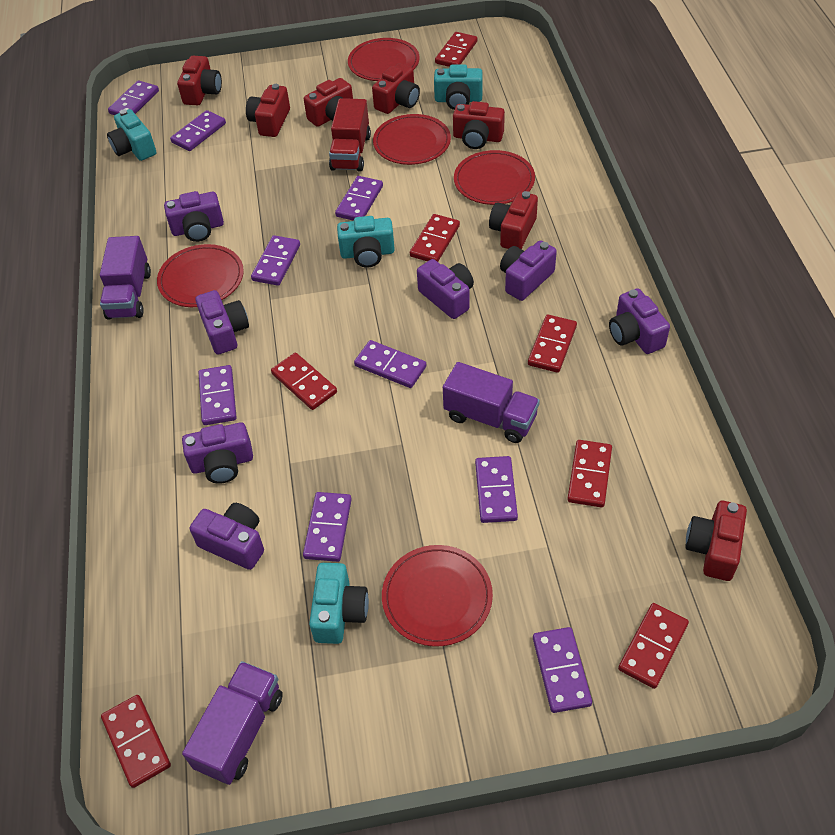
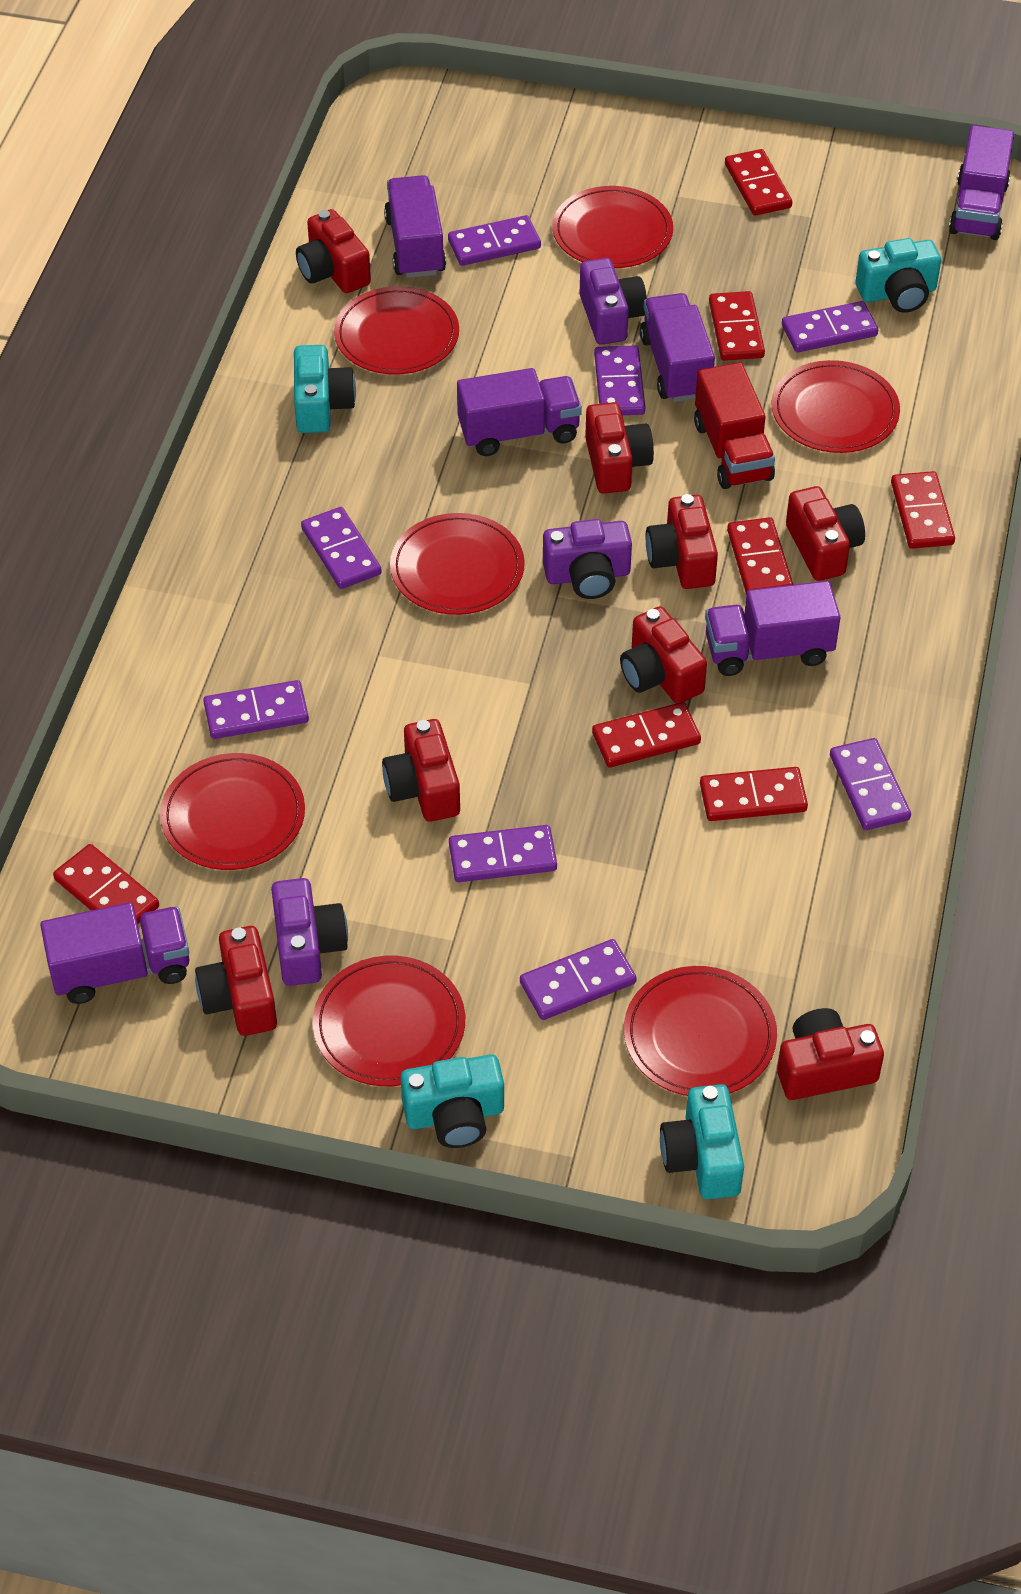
purple camera: 7 -> 3
purple domino: 9 -> 8
purple truck: 3 -> 6
red camera: 7 -> 8
red plate: 5 -> 7

